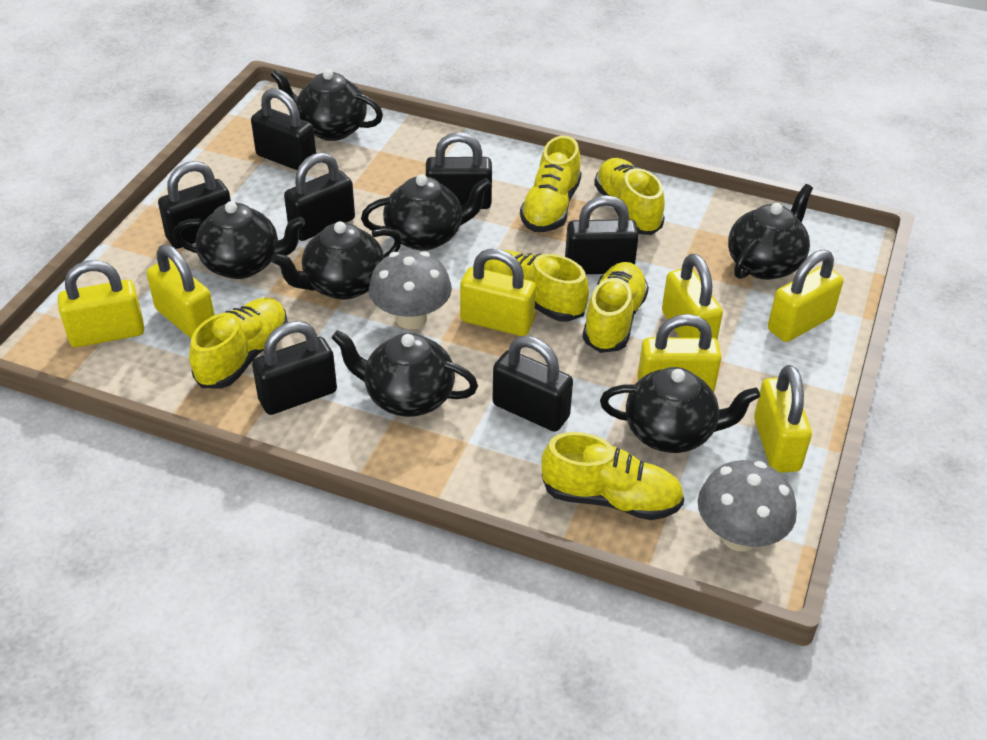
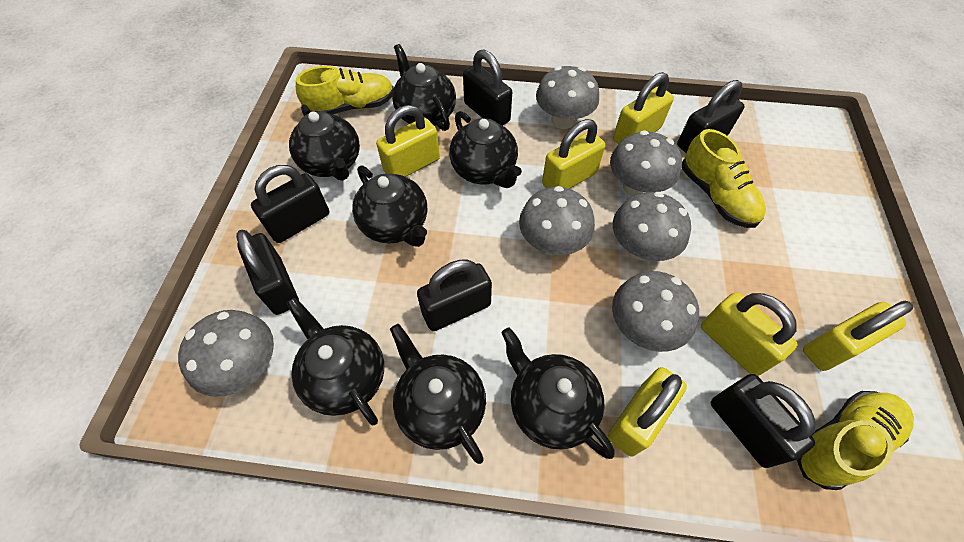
black padlock: 7 -> 6
grey mushroom: 2 -> 6
yellow padlock: 7 -> 6
yellow shoe: 6 -> 3

